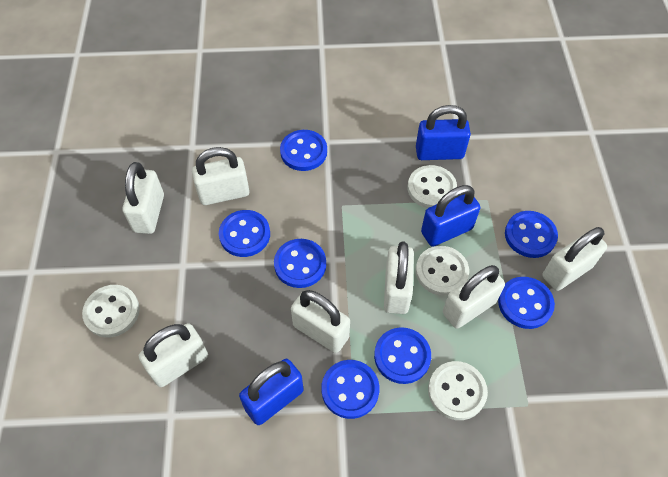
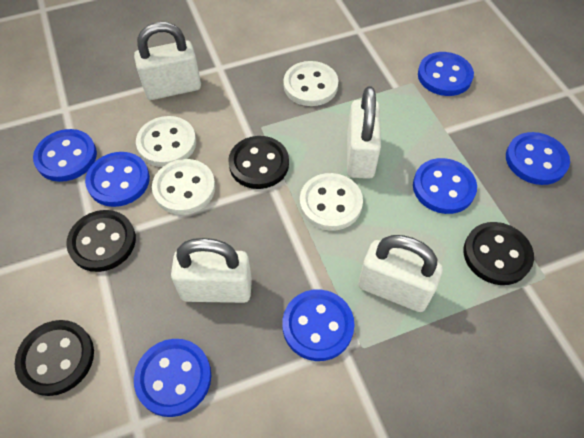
black button: 0 -> 4
blue padlock: 3 -> 0
white padlock: 7 -> 4

